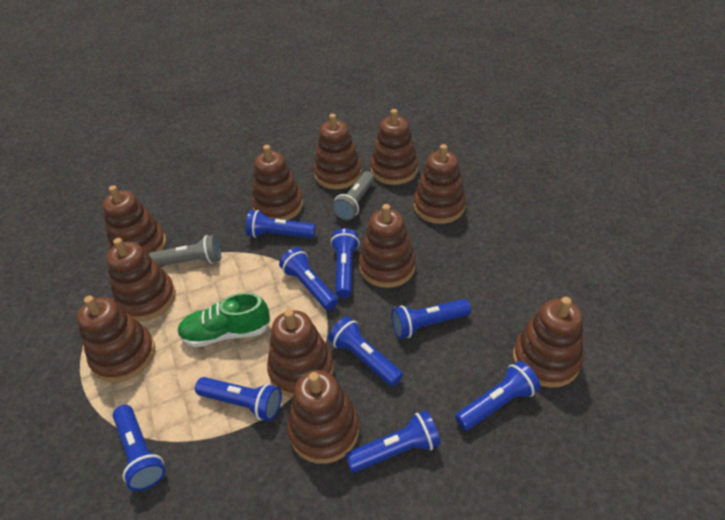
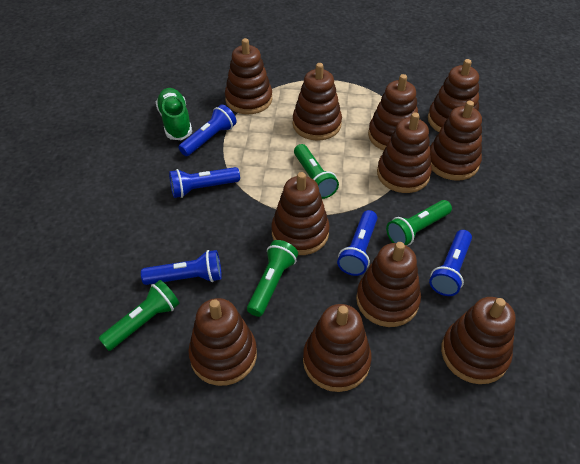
blue flashlight: 9 -> 5
green flashlight: 0 -> 4
grey flashlight: 2 -> 0

